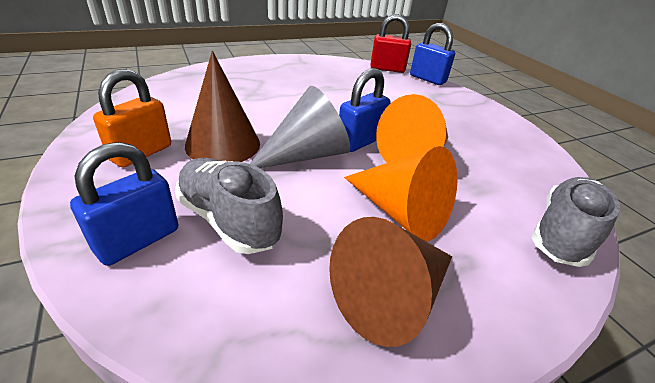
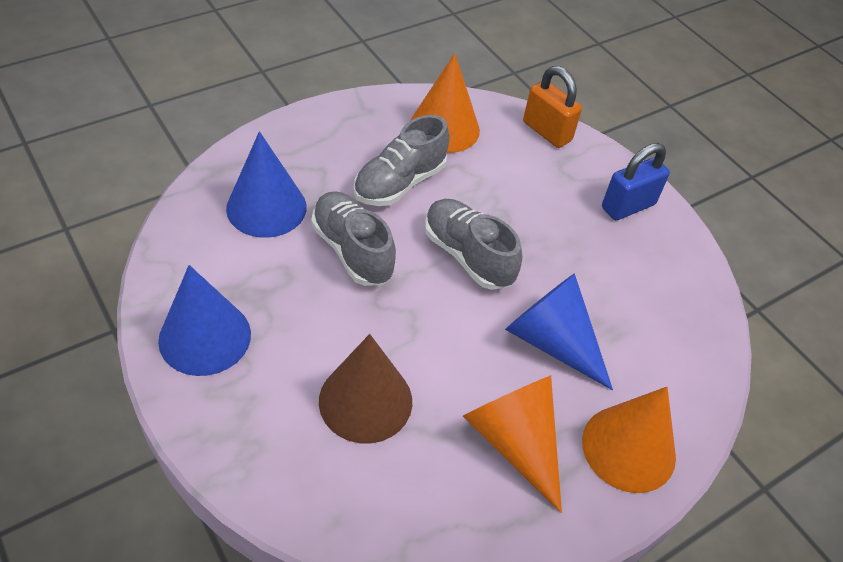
blue cone: 0 -> 3
blue padlock: 3 -> 1
brown cone: 2 -> 1
grey cone: 1 -> 0
grey shoe: 2 -> 3
orange cone: 2 -> 3
red padlock: 1 -> 0

